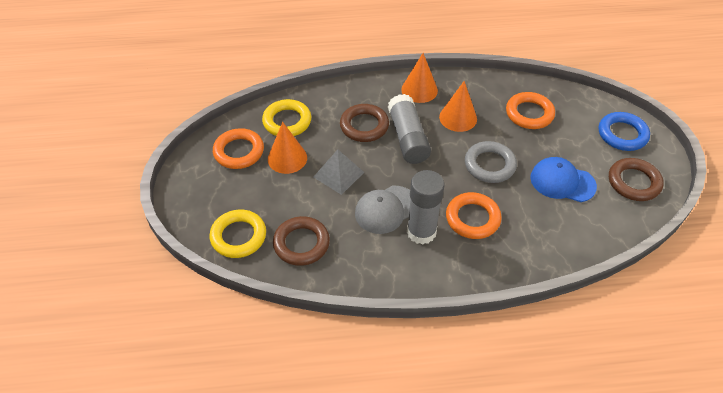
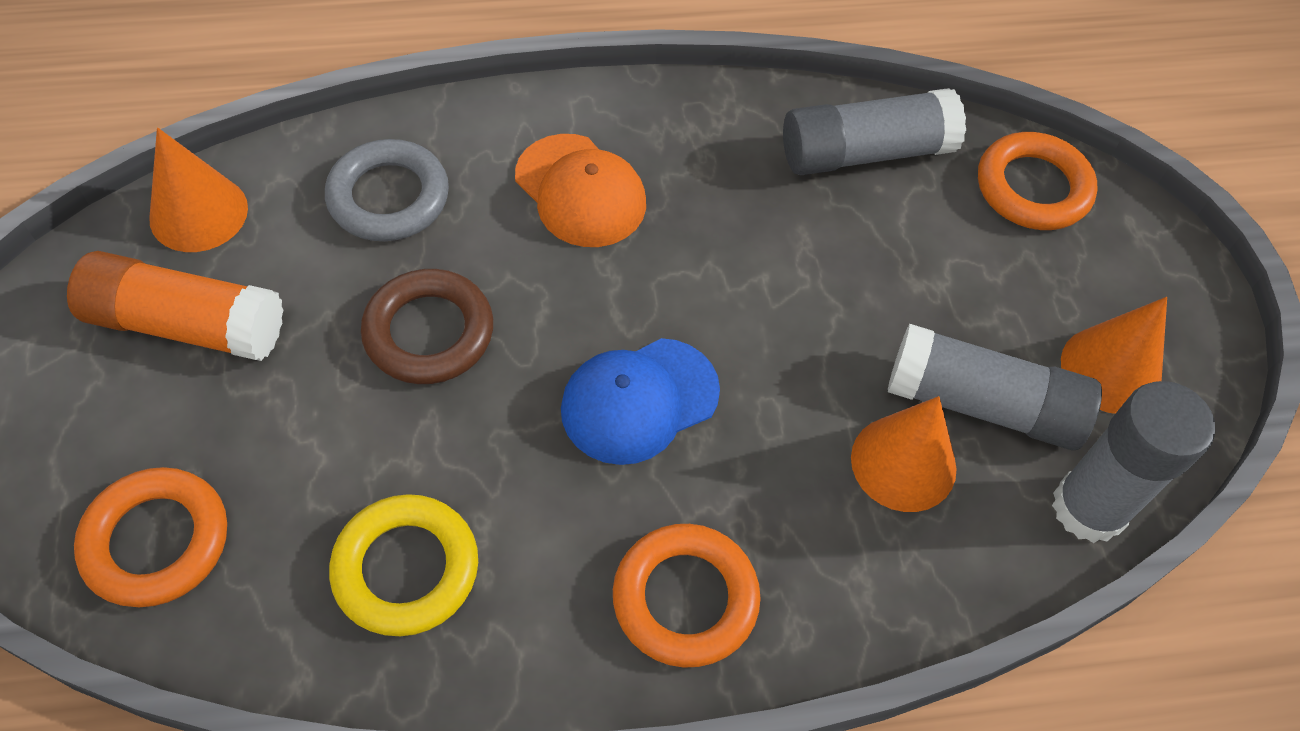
blue ring: 1 -> 0
brown ring: 3 -> 1
grey cap: 1 -> 0
grey glue stick: 2 -> 3
grey pyramid: 1 -> 0
orange cap: 0 -> 1
orange glue stick: 0 -> 1
yellow ring: 2 -> 1

